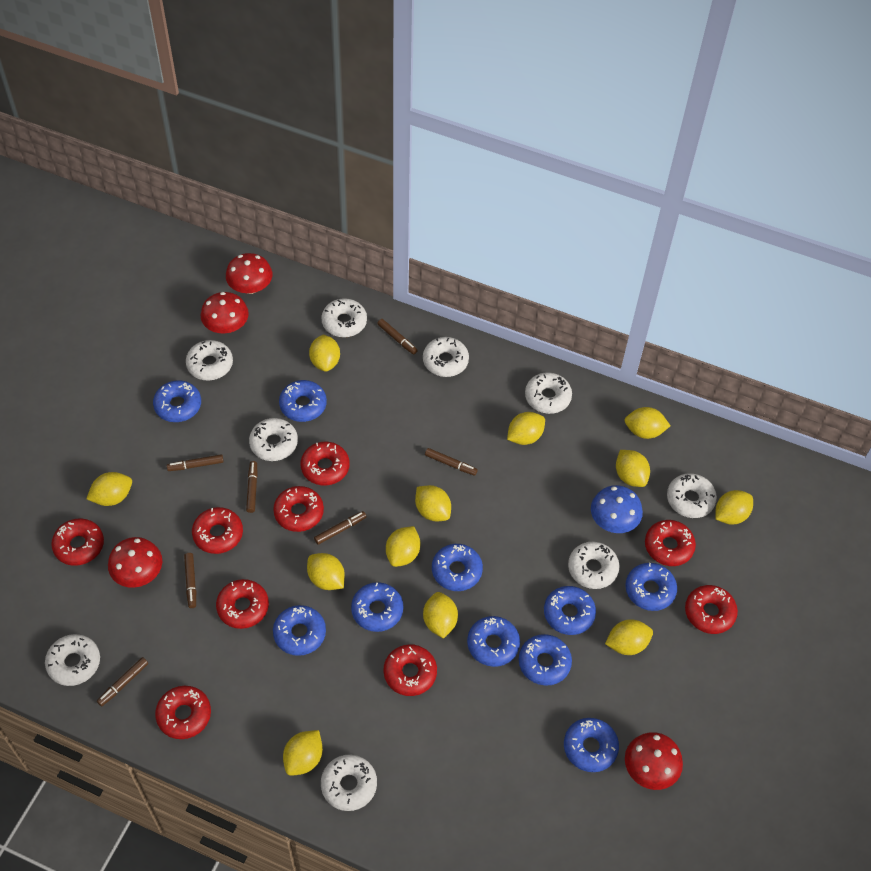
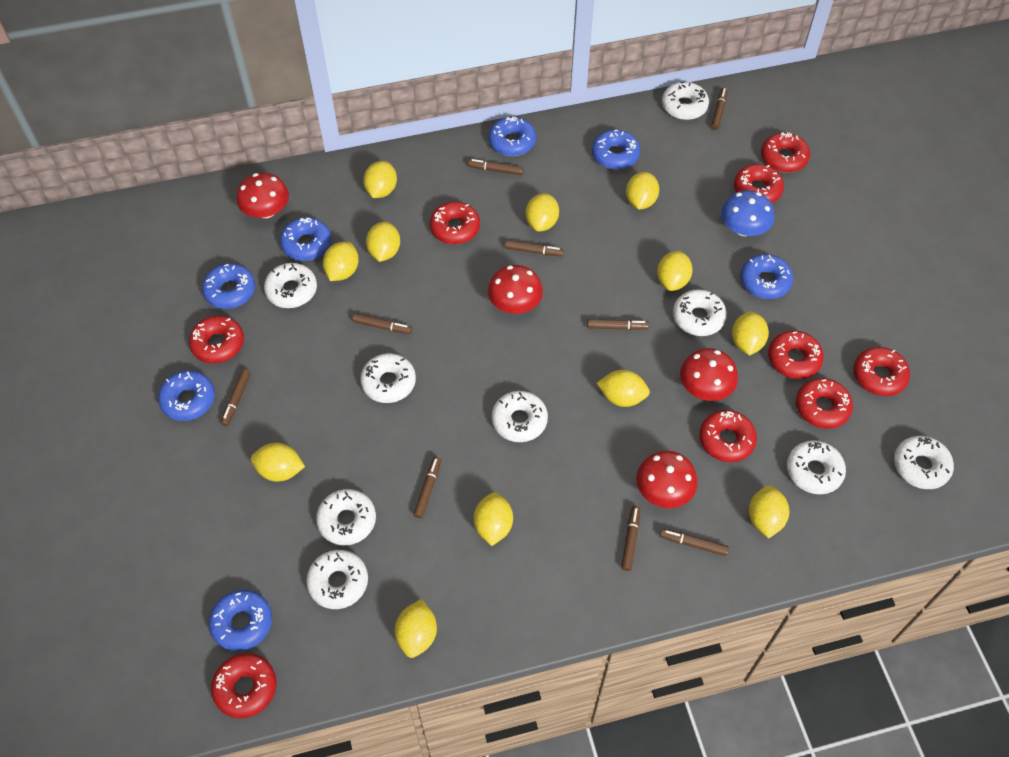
blue donut: 10 -> 7
brown marker: 7 -> 9

